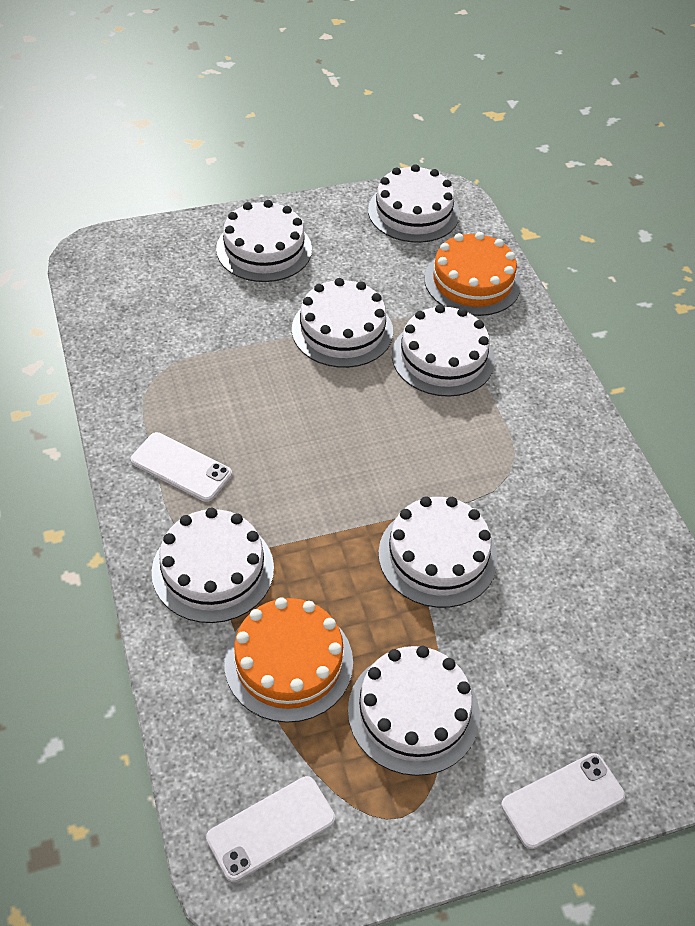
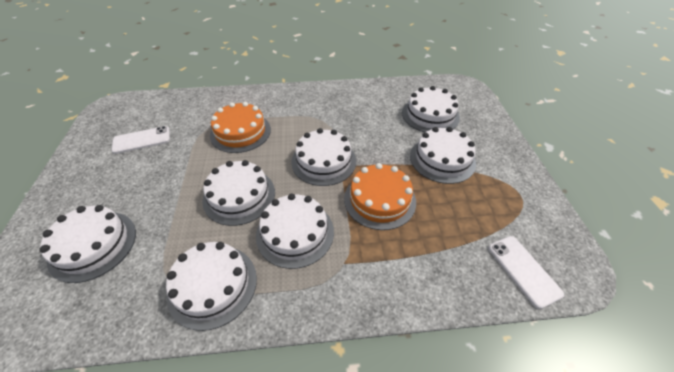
white phone: 3 -> 2

